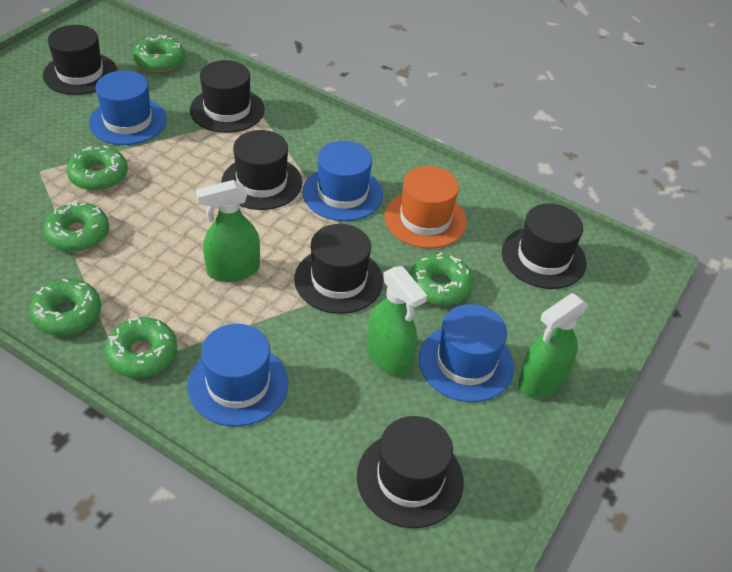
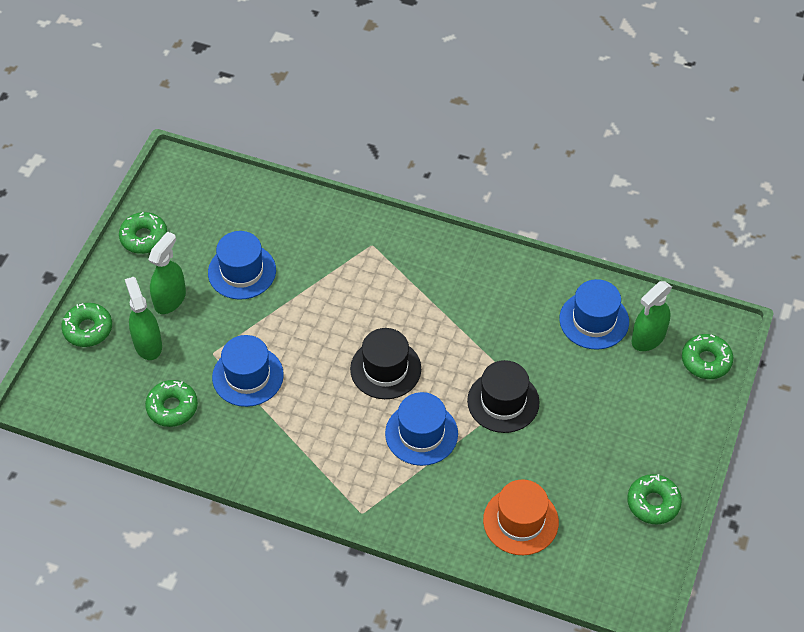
black hat: 6 -> 2
green donut: 6 -> 5

